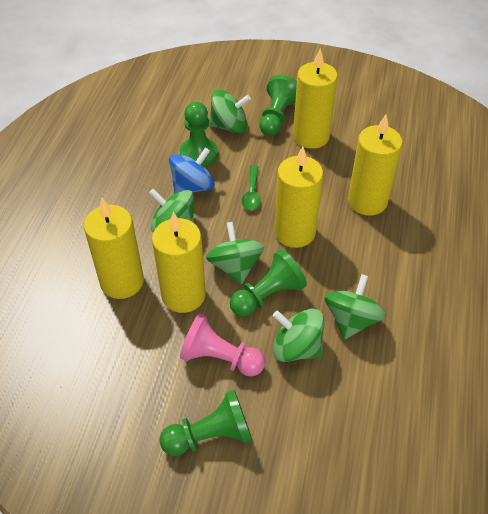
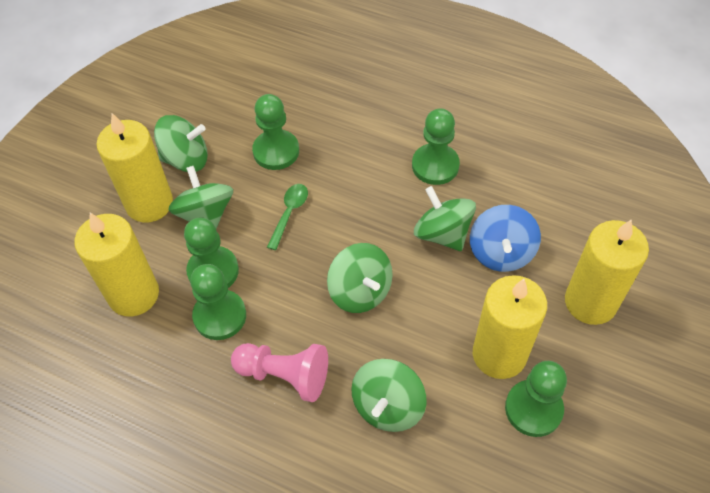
green pawn: 4 -> 5
yellow candle: 5 -> 4

